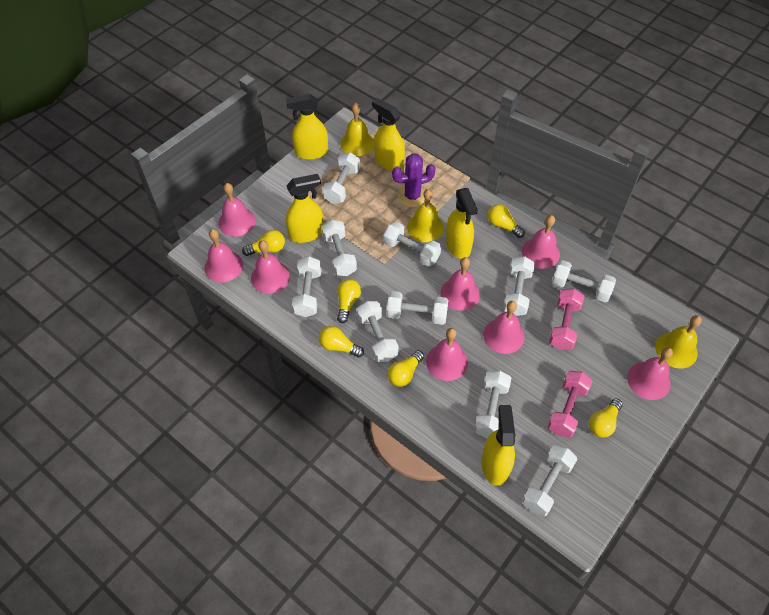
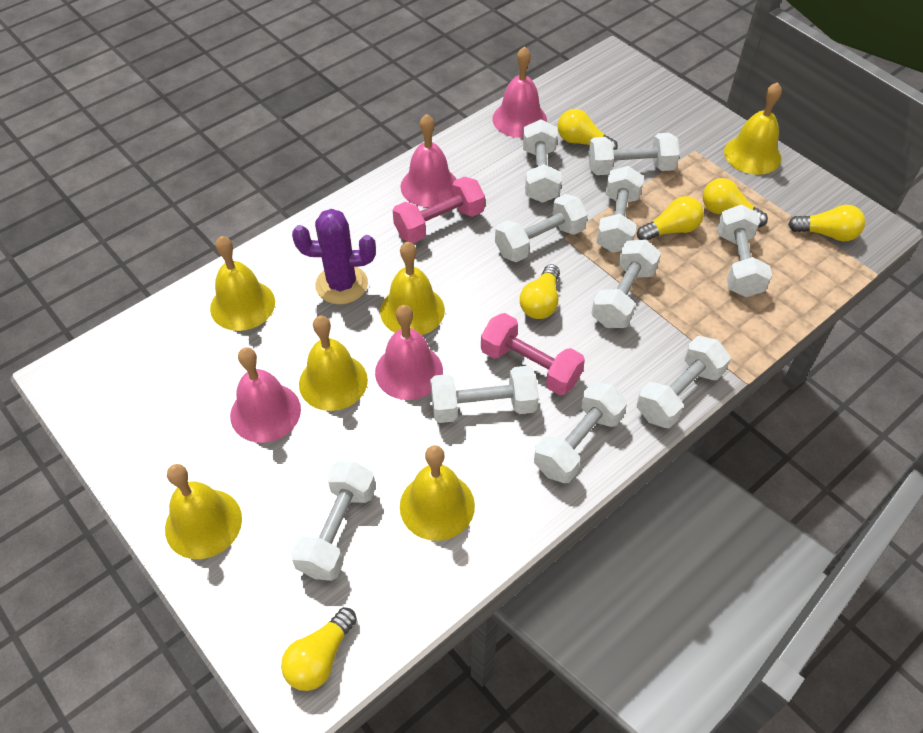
pink bell: 8 -> 4
yellow bell: 3 -> 6
yellow spray bottle: 5 -> 0

